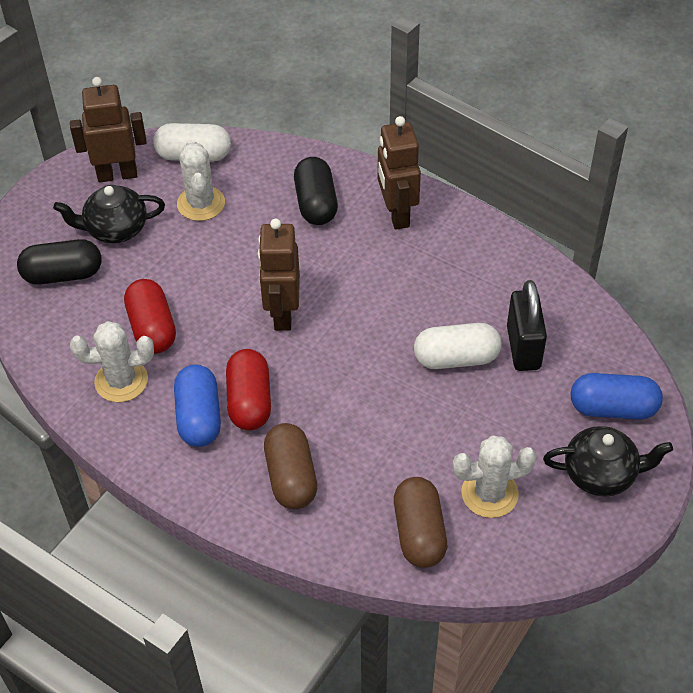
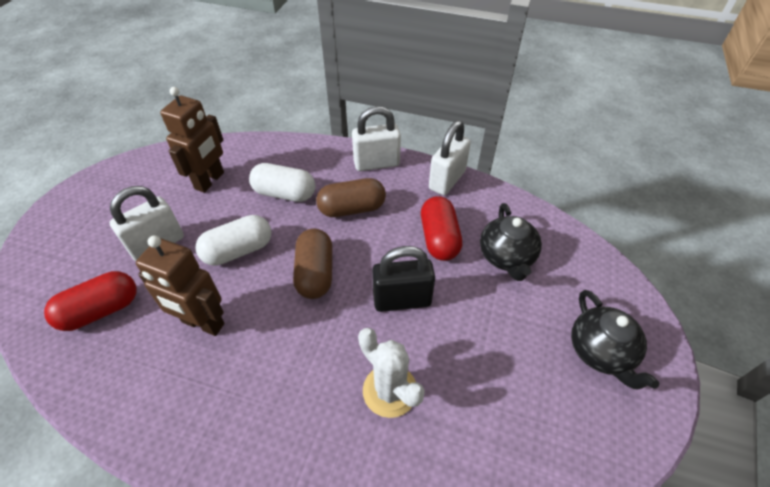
black capsule: 2 -> 0
blue capsule: 2 -> 0
brown robot: 3 -> 2
white cactus: 3 -> 1
white padlock: 0 -> 3

